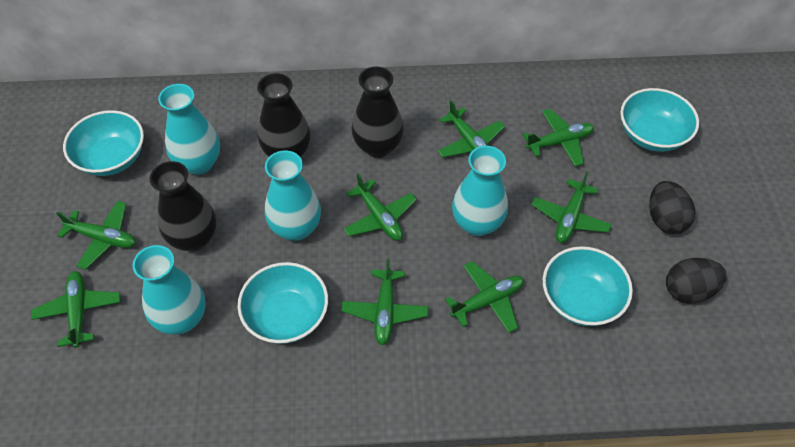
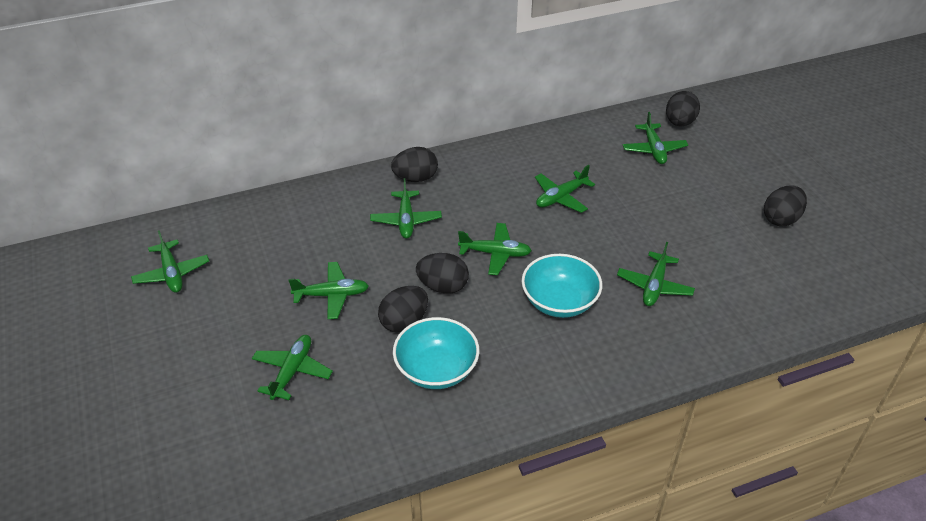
black egg: 2 -> 5
black vase: 3 -> 0
turquoise bowl: 4 -> 2
turquoise vase: 4 -> 0

